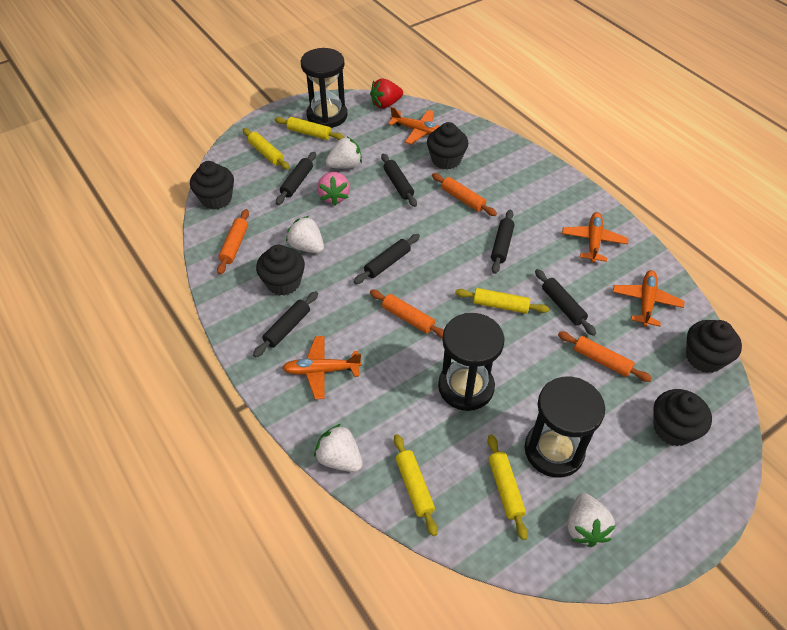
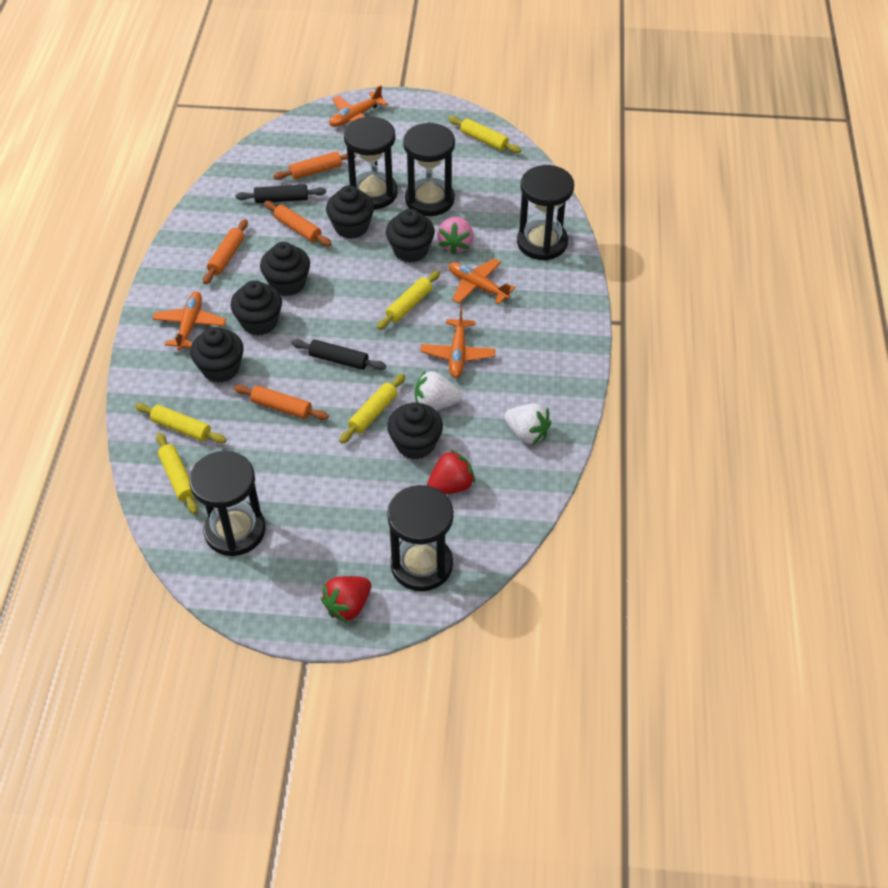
black cupcake: 5 -> 6
black hourglass: 3 -> 5
black rolling pin: 6 -> 2
red strawberry: 1 -> 2
white strawberry: 4 -> 2

